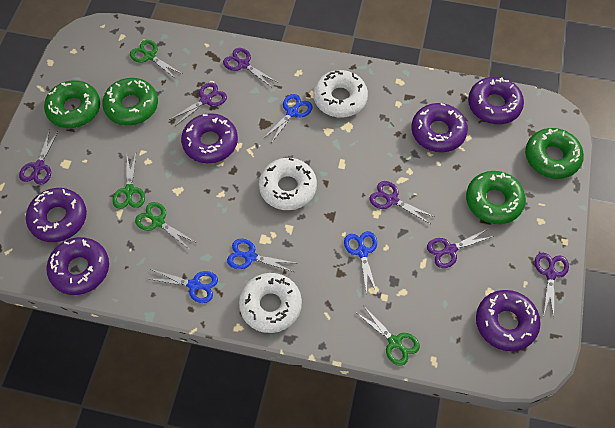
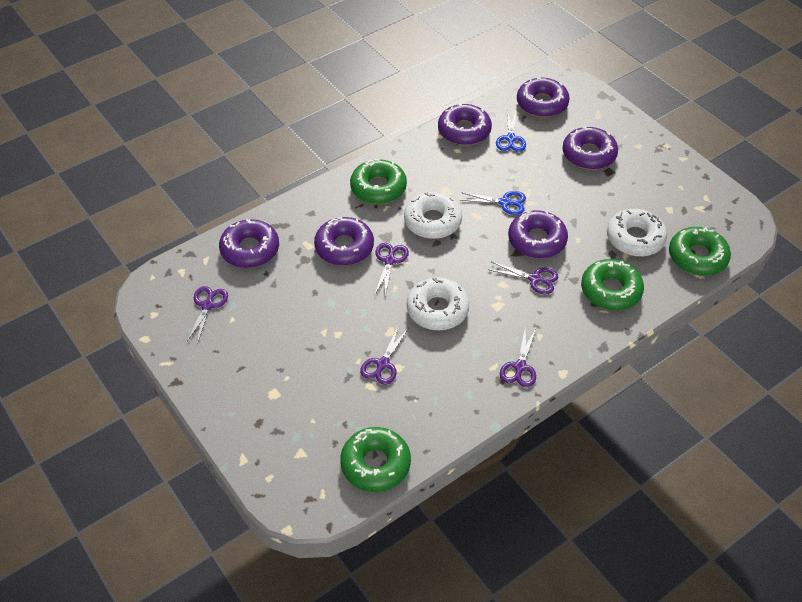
blue scissors: 4 -> 2
green scissors: 4 -> 0
purple scissors: 6 -> 5

